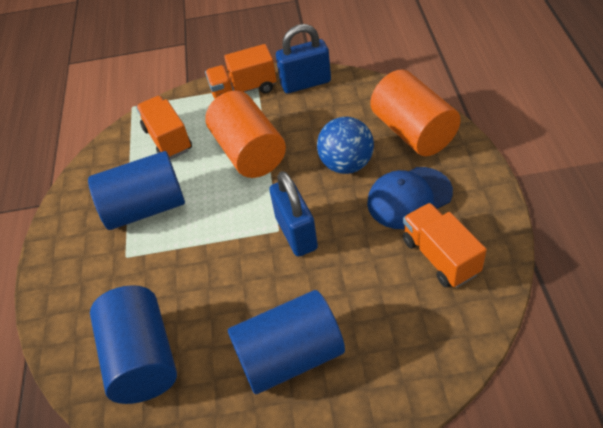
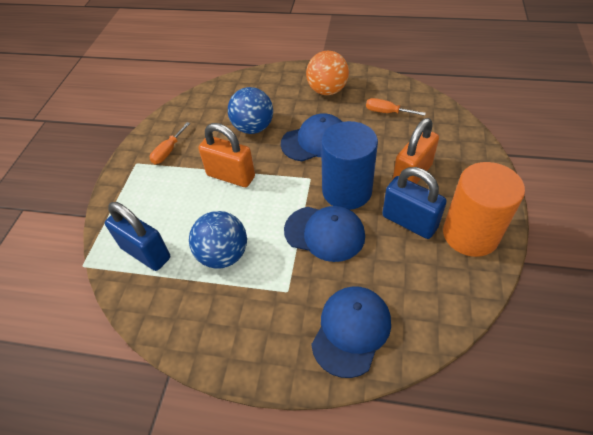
blue ball: 1 -> 2
blue cap: 1 -> 3
blue cylinder: 3 -> 1
orange ball: 0 -> 1
orange cylinder: 2 -> 1
orange padlock: 0 -> 2
orange screwdriver: 0 -> 2
orange truck: 3 -> 0

